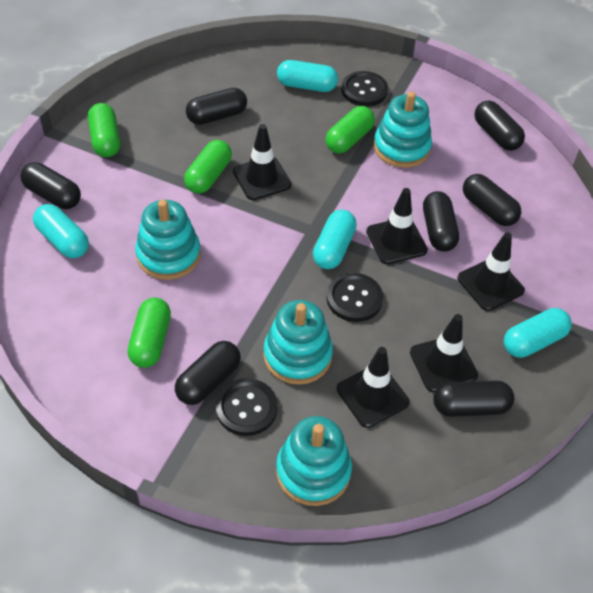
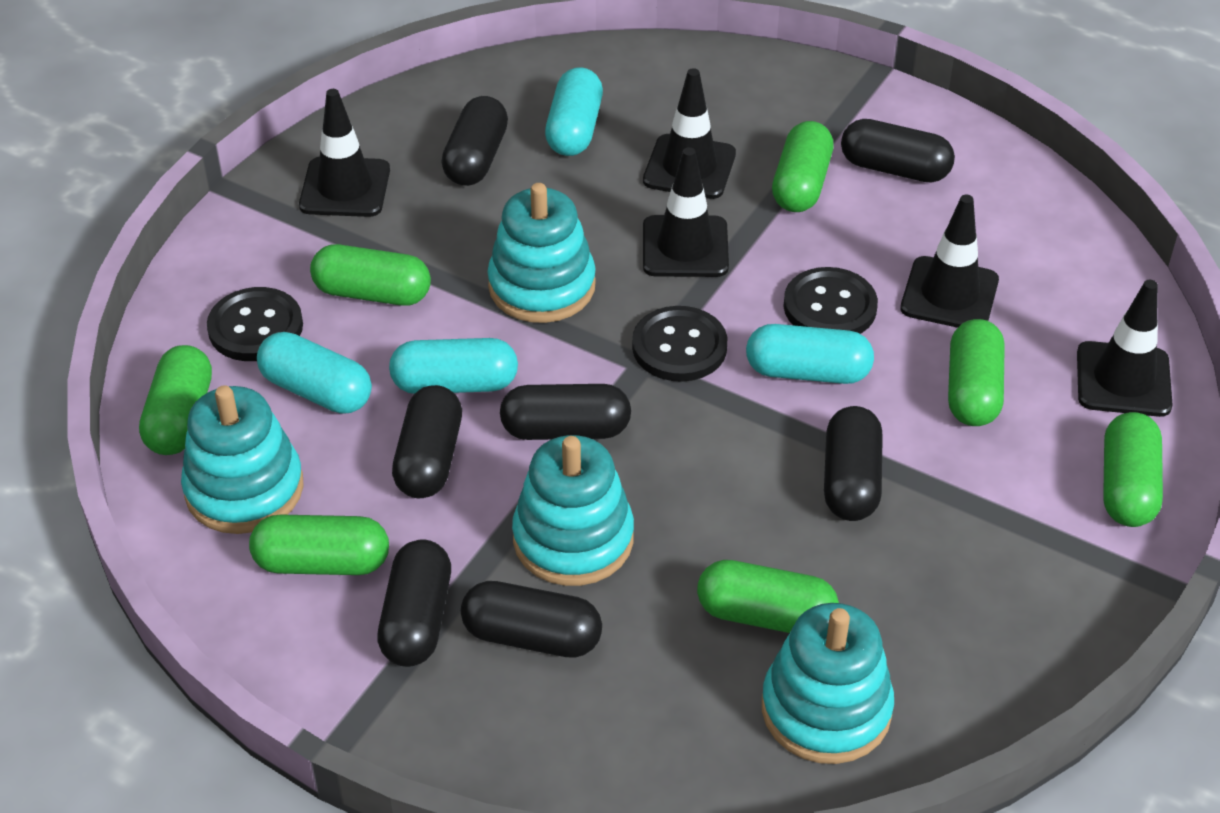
green capsule: 4 -> 7

